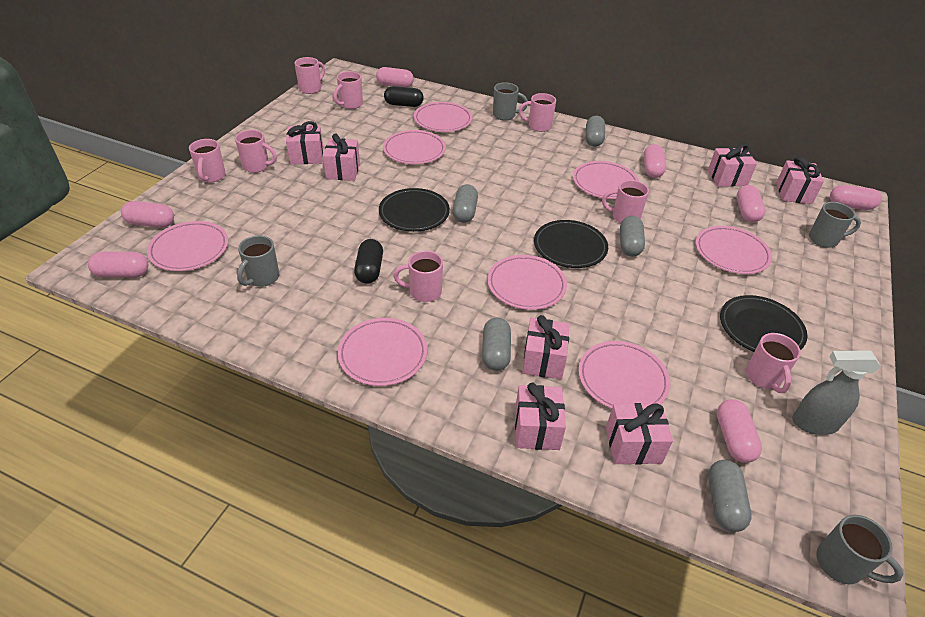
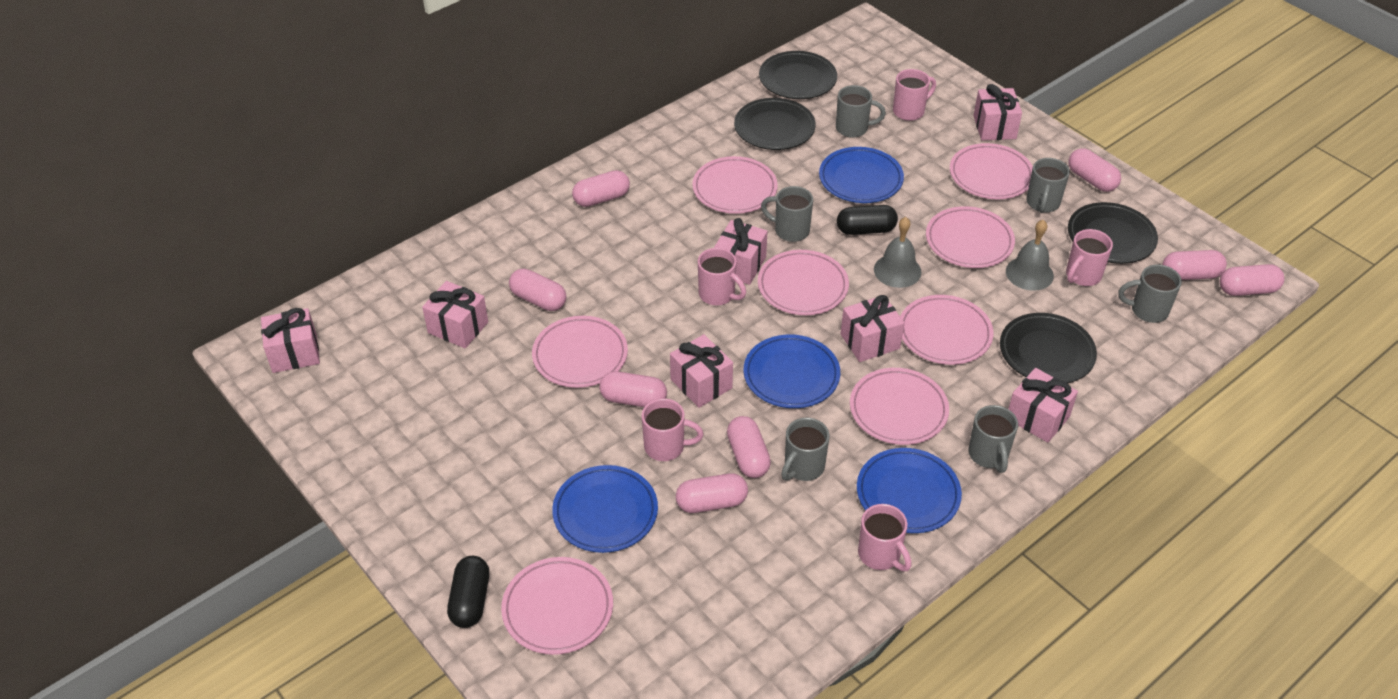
black plate: 3 -> 4
blue plate: 0 -> 4
grey bell: 0 -> 2
grey capsule: 5 -> 0
grey mug: 4 -> 6
grey spray bottle: 1 -> 0
pink capsule: 7 -> 8
pink mug: 8 -> 5

